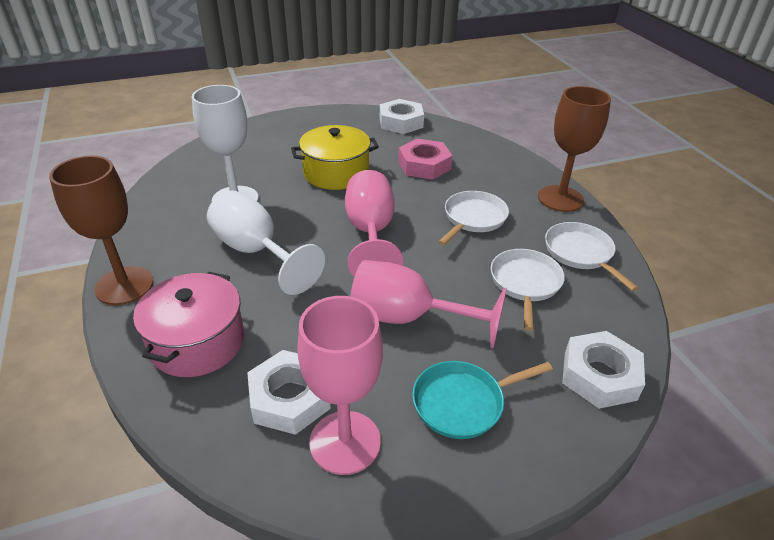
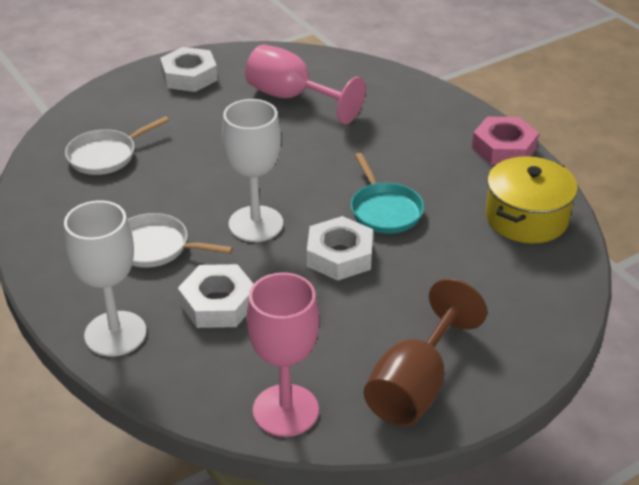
brown goblet: 2 -> 1
pink goblet: 3 -> 2
pink pot: 1 -> 0
white pan: 3 -> 2

